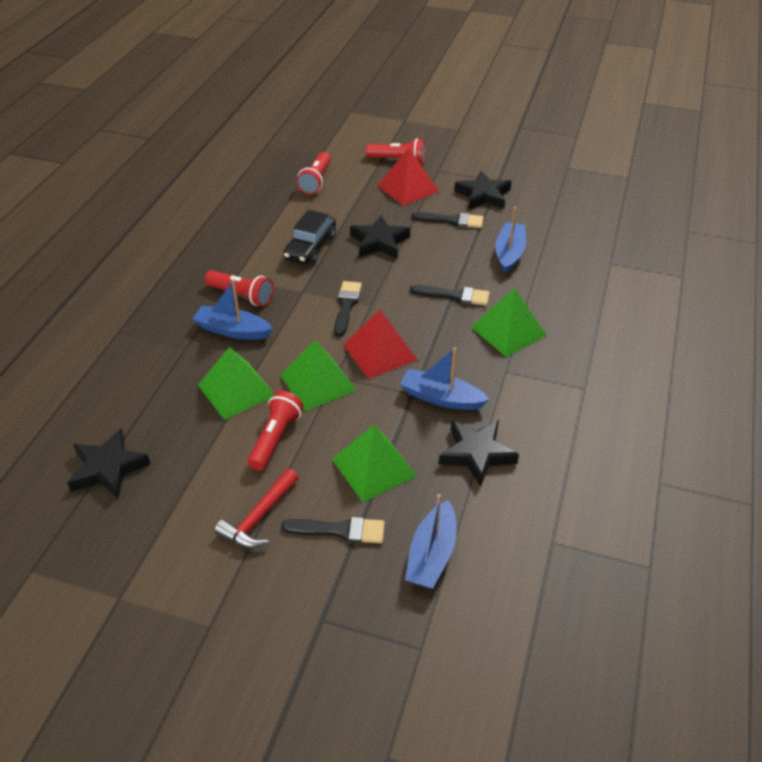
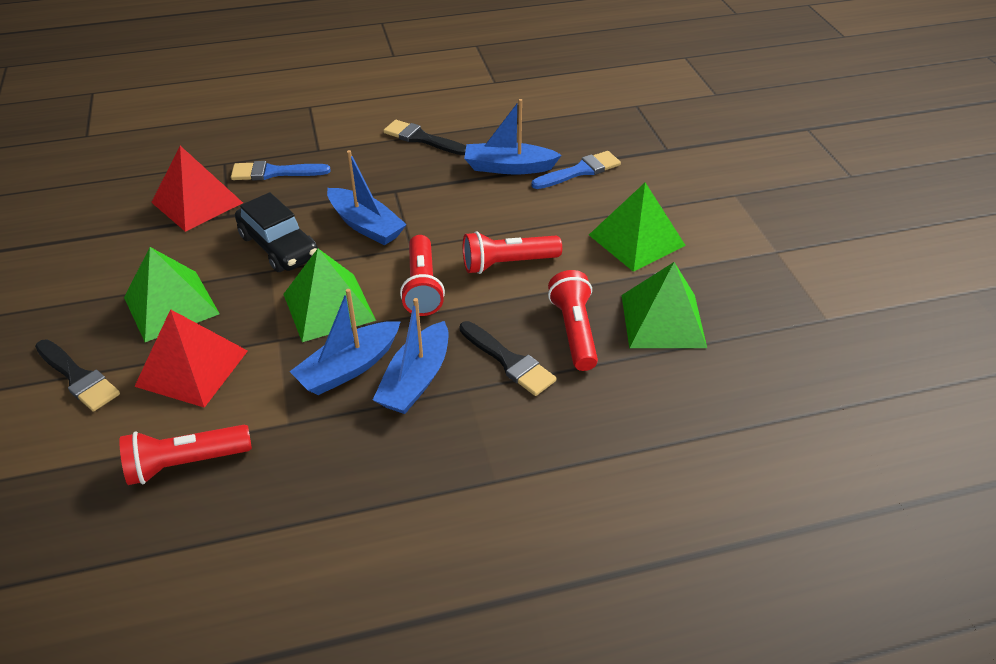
black brush: 4 -> 3
black star: 4 -> 0
blue brush: 0 -> 2
red hammer: 1 -> 0

